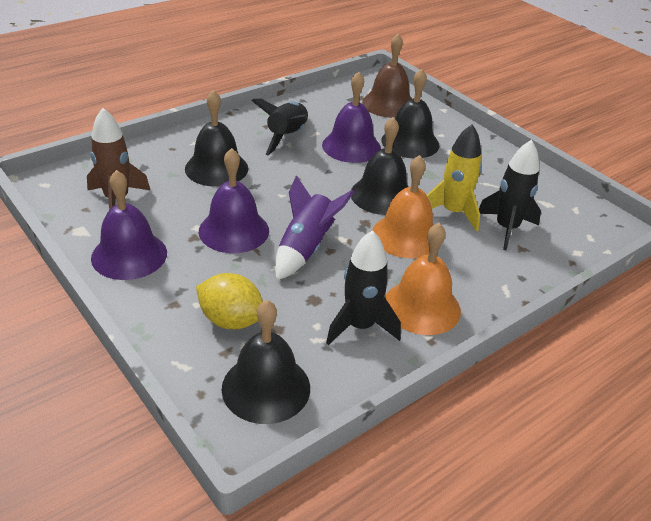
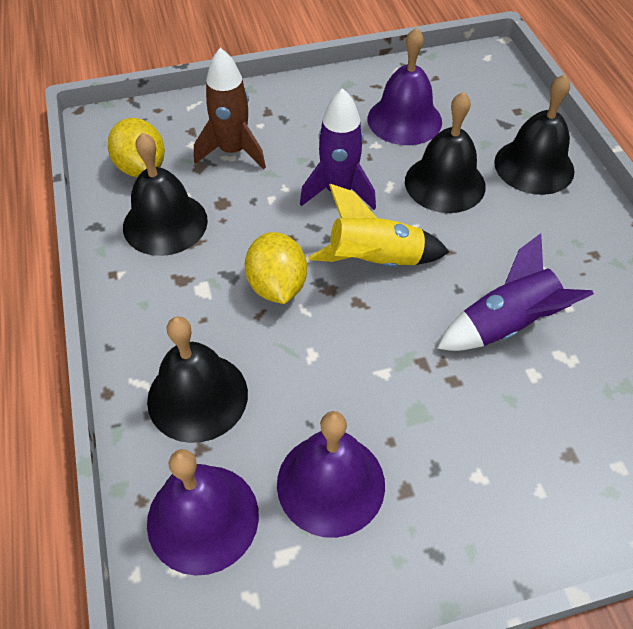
black rocket: 3 -> 0
brown bell: 1 -> 0
orange bell: 2 -> 0
purple rocket: 1 -> 2
yellow lemon: 1 -> 2

